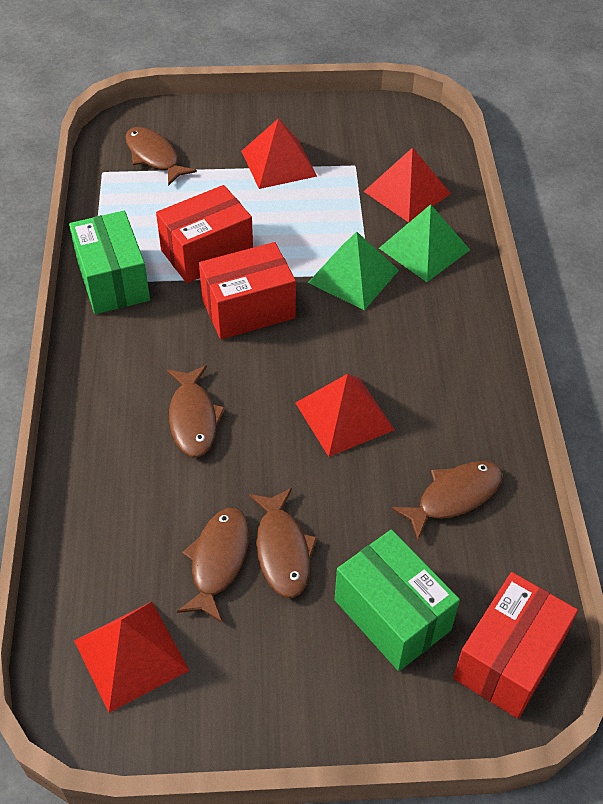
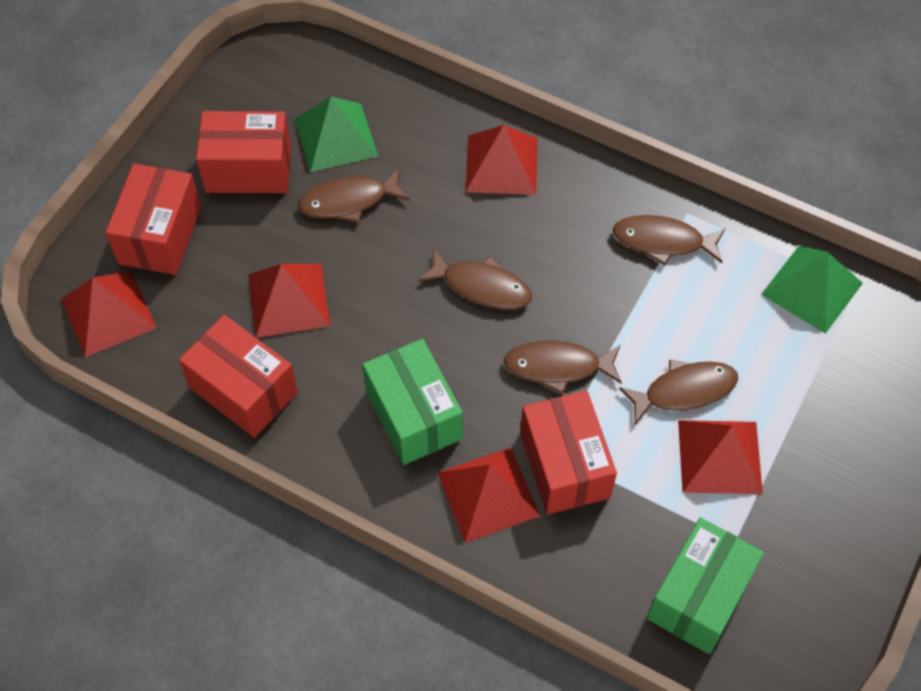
red box: 3 -> 4
red pyramid: 4 -> 5

